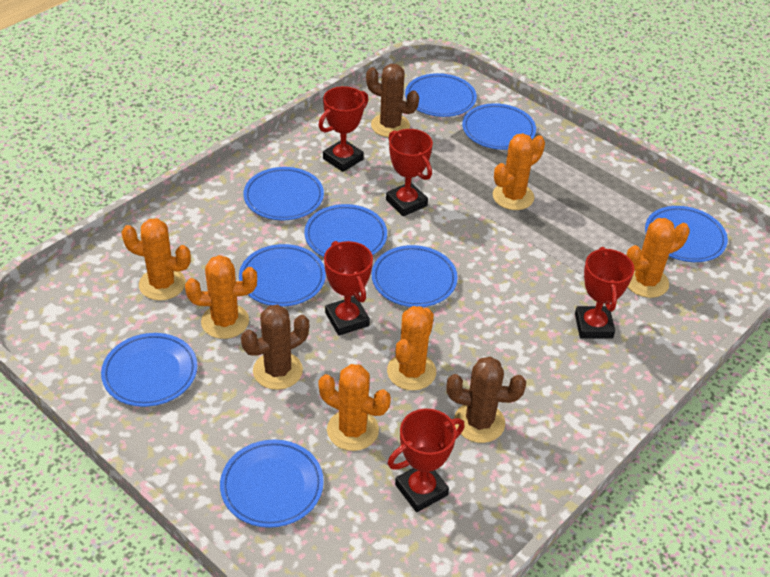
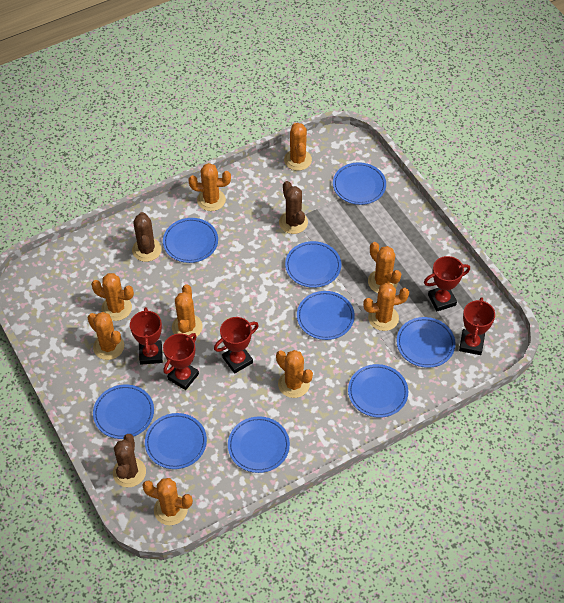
orange cactus: 6 -> 9

